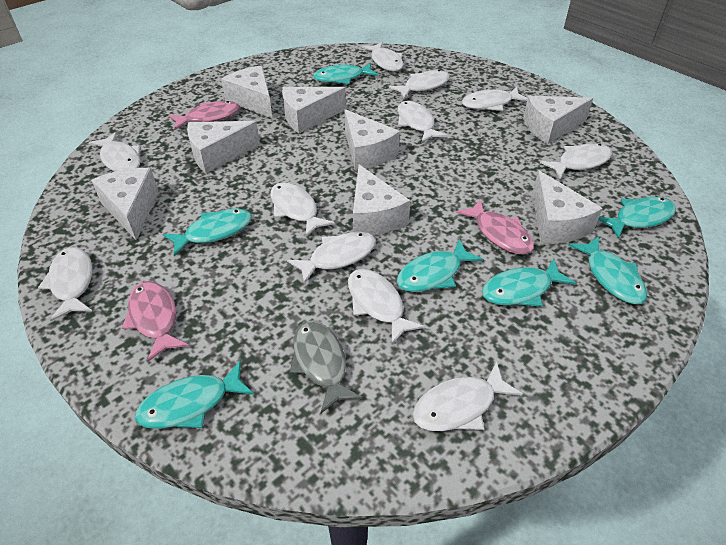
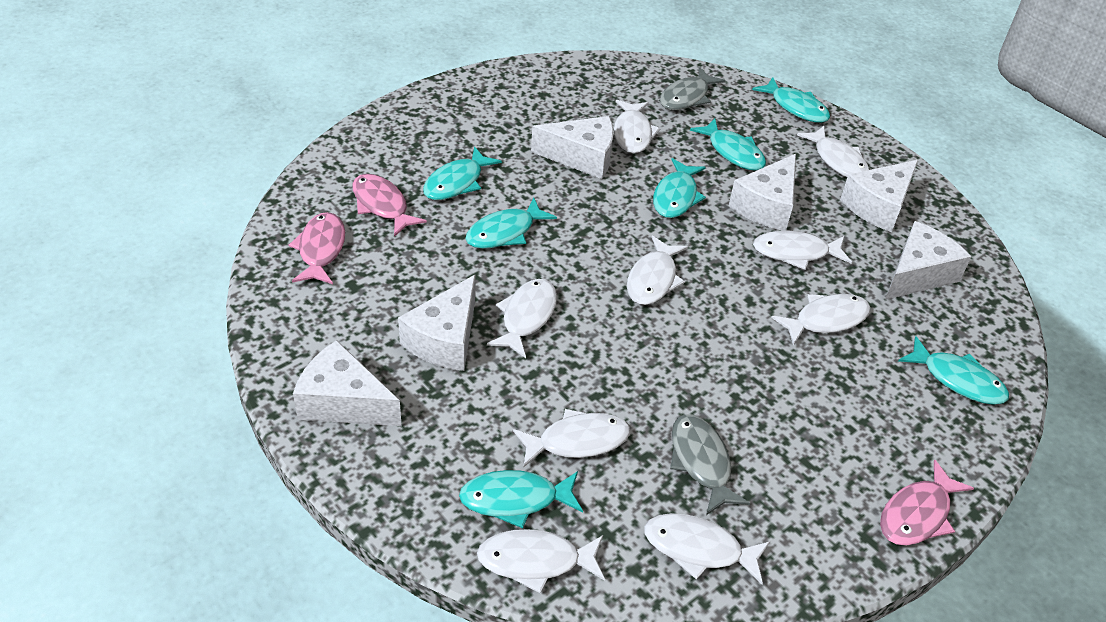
grey fish: 1 -> 2
white cheese: 8 -> 6
white fish: 11 -> 9

